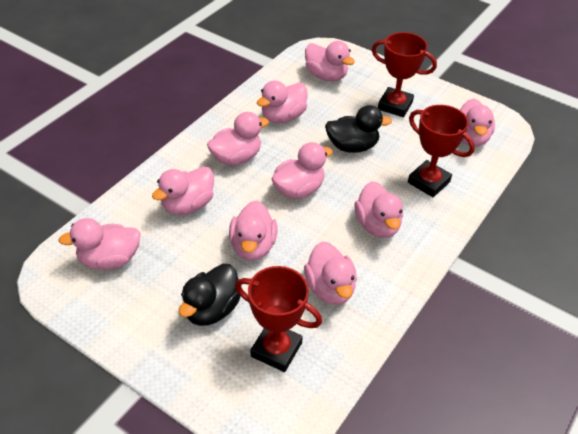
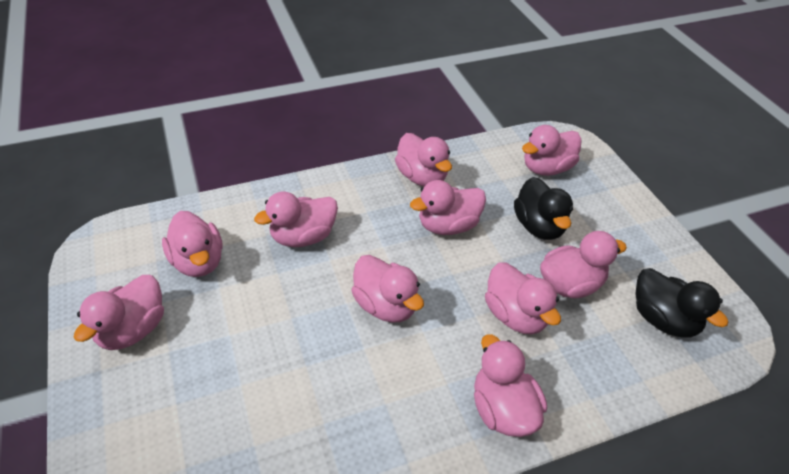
red trophy: 3 -> 0

